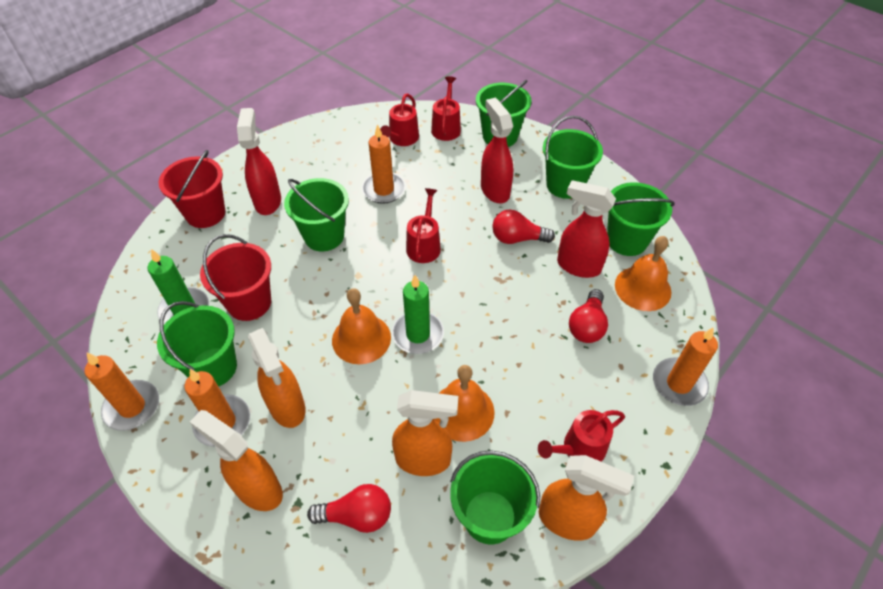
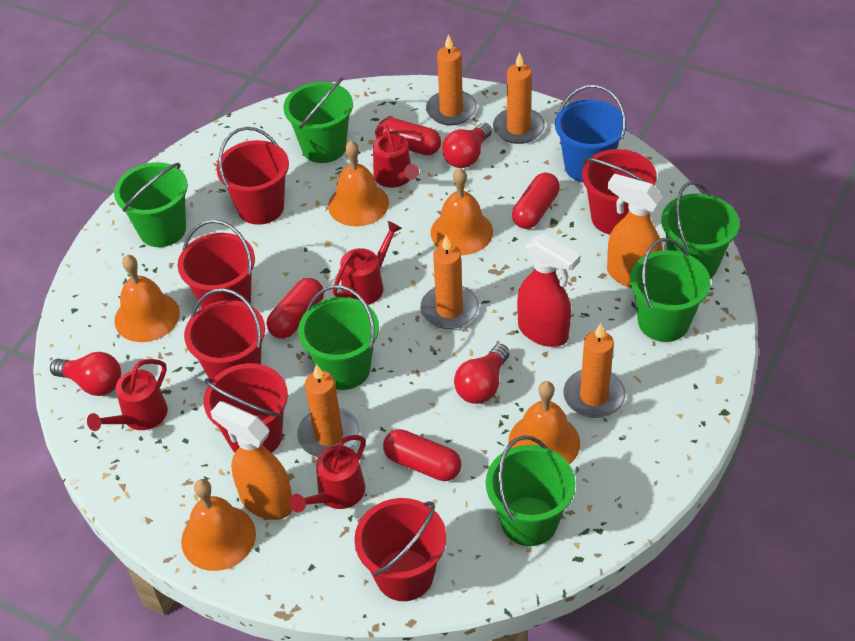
blue bucket: 0 -> 1
green candle: 2 -> 0
orange bell: 3 -> 5
orange candle: 4 -> 5
orange spray bottle: 4 -> 2
red bucket: 2 -> 6
red capsule: 0 -> 4
red spray bottle: 3 -> 1

